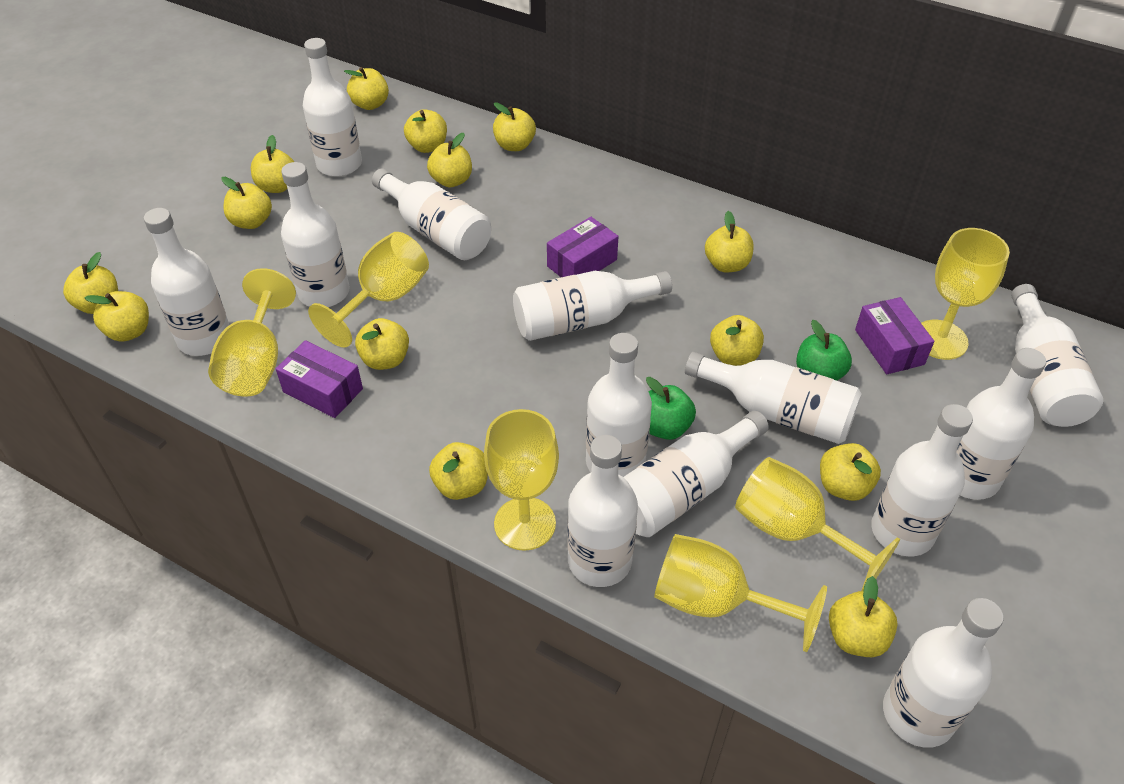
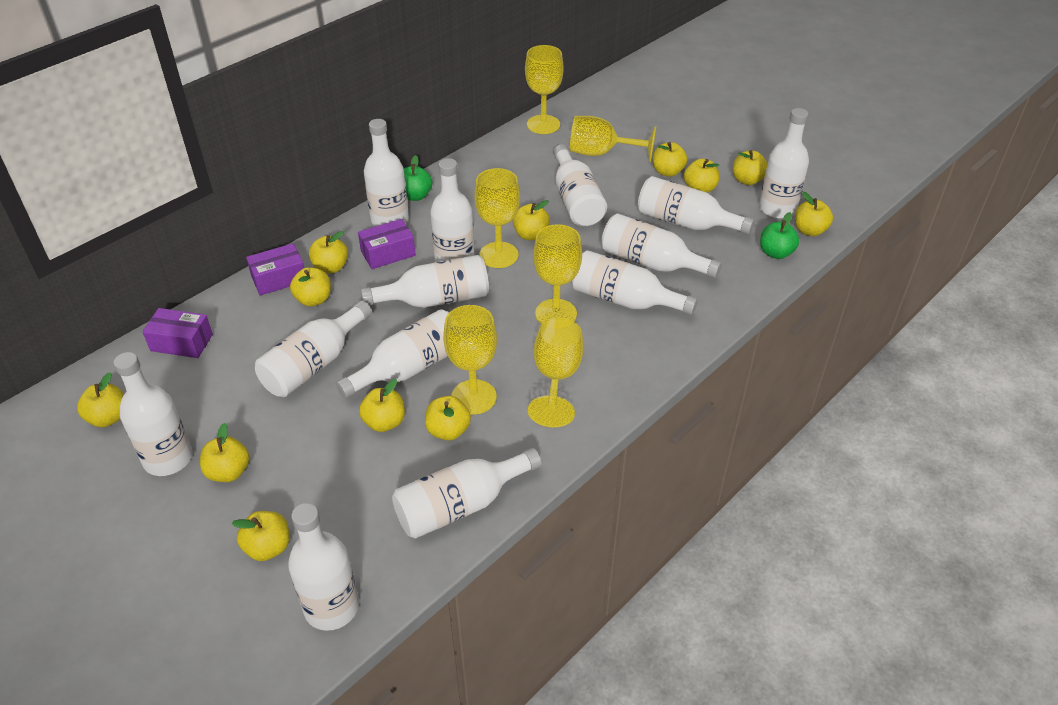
yellow apple: 14 -> 12

